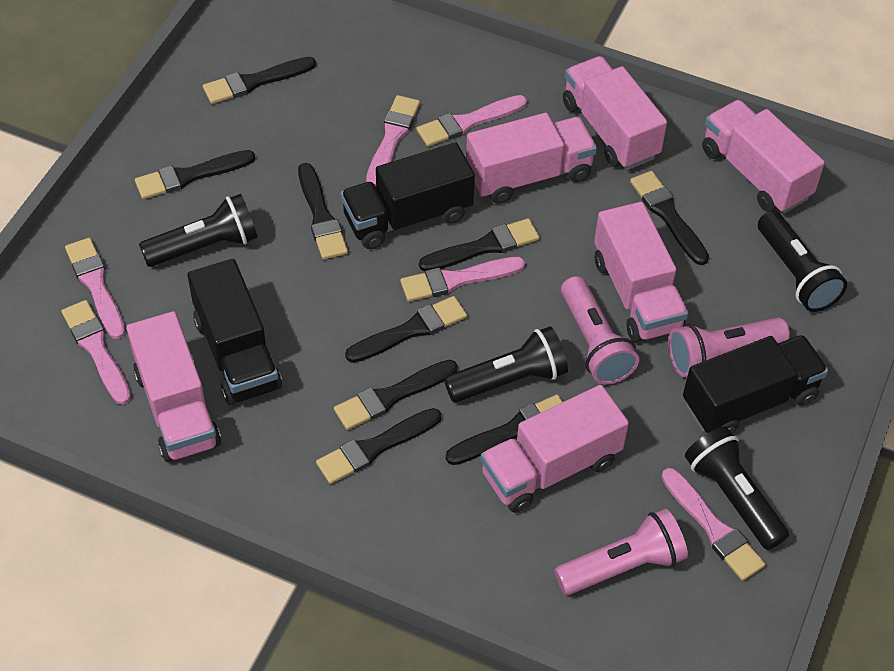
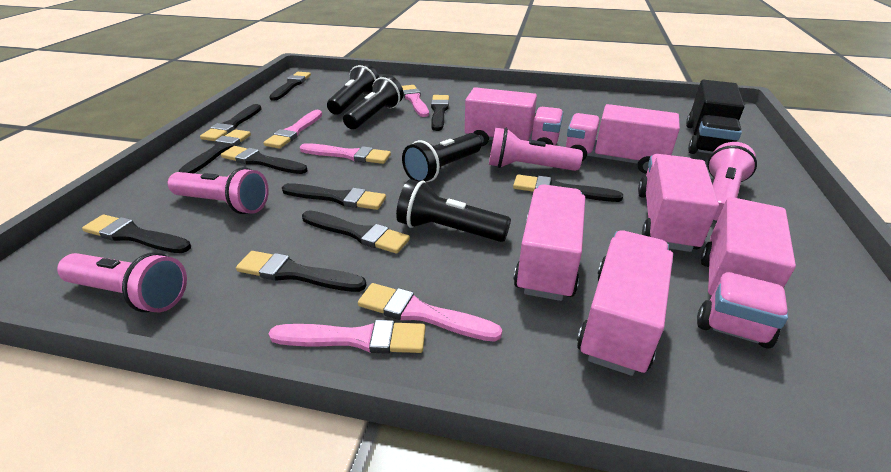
black brush: 9 -> 10
black truck: 3 -> 1
pink brush: 6 -> 5
pink flashlight: 3 -> 4

